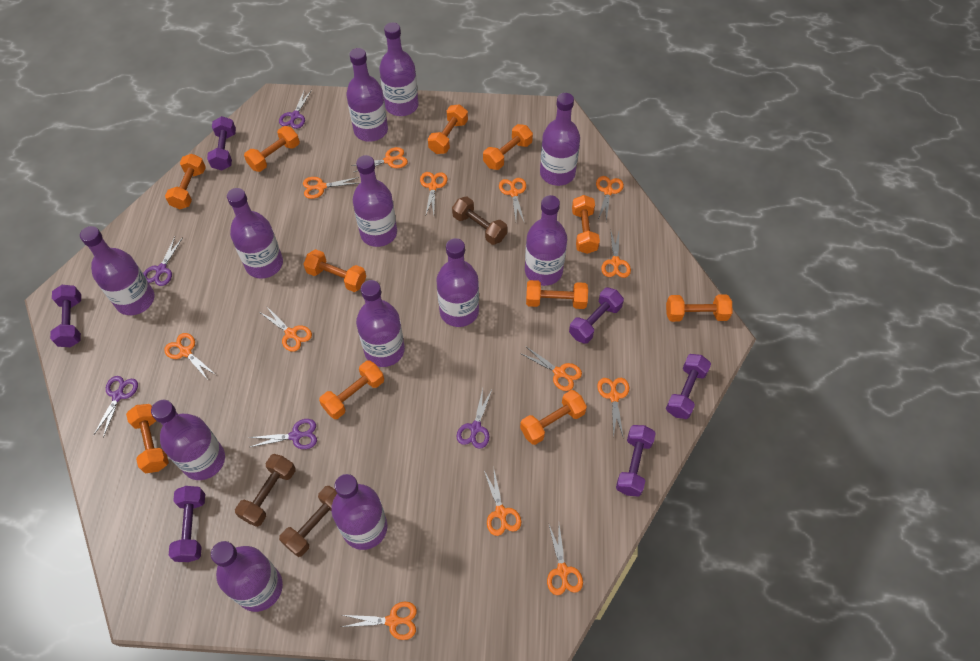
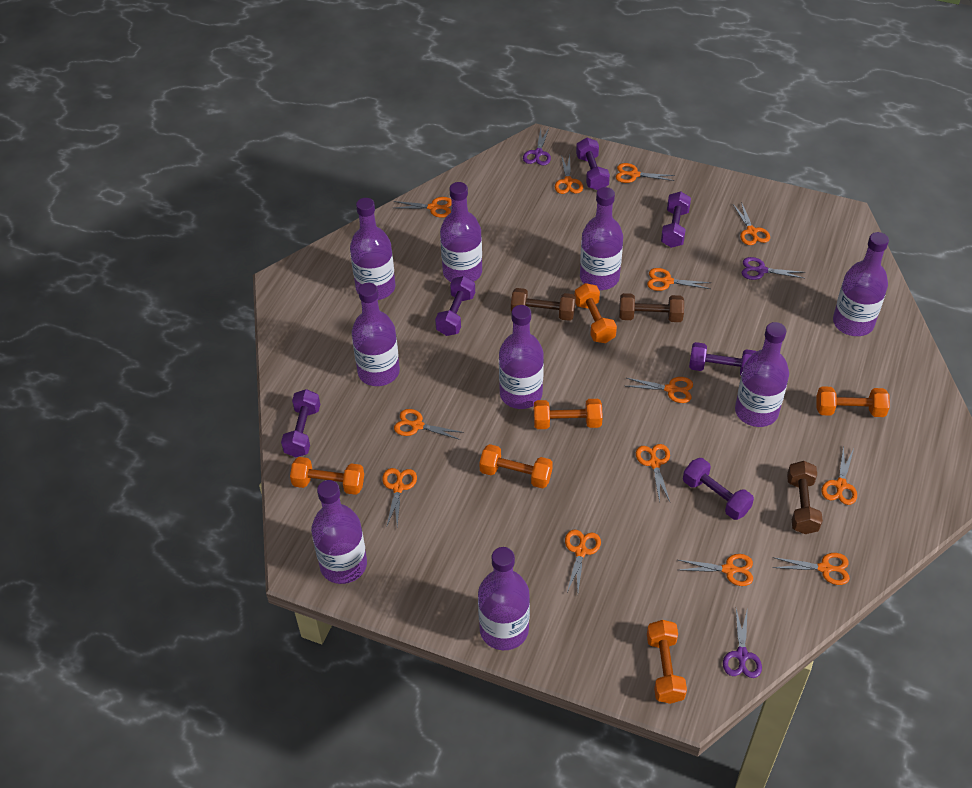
orange dumbbell: 11 -> 6
purple bottle: 12 -> 9
purple scissors: 5 -> 3

